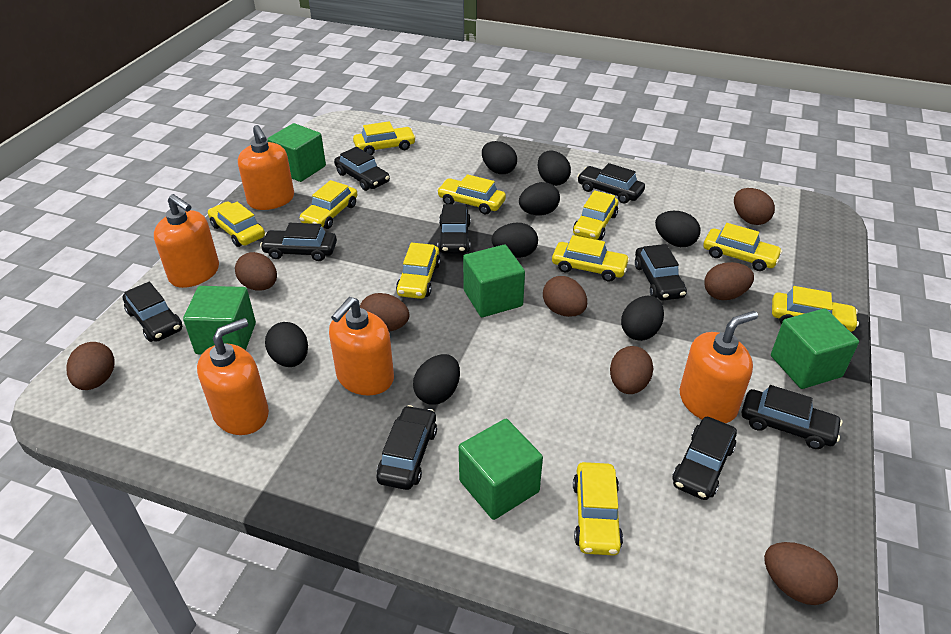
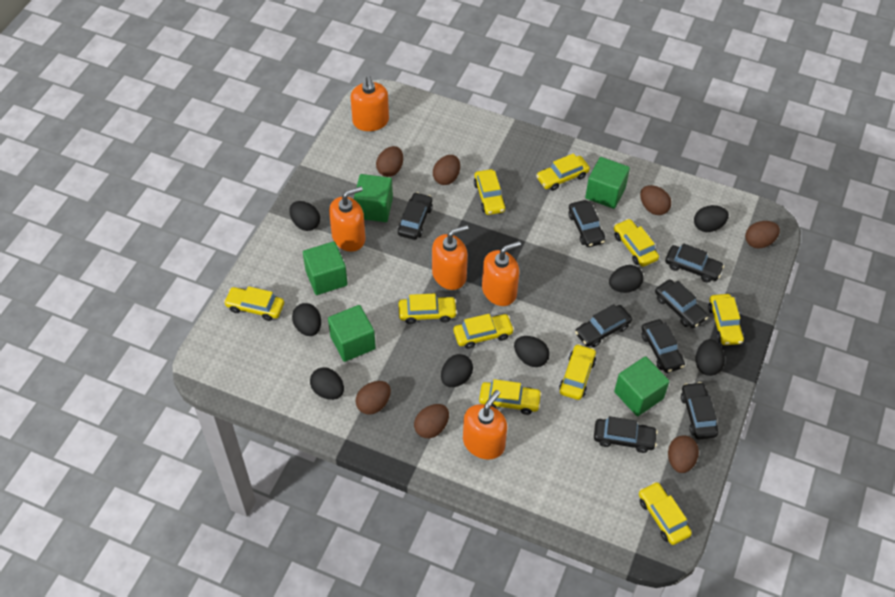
black car: 9 -> 8
brown egg: 8 -> 7

